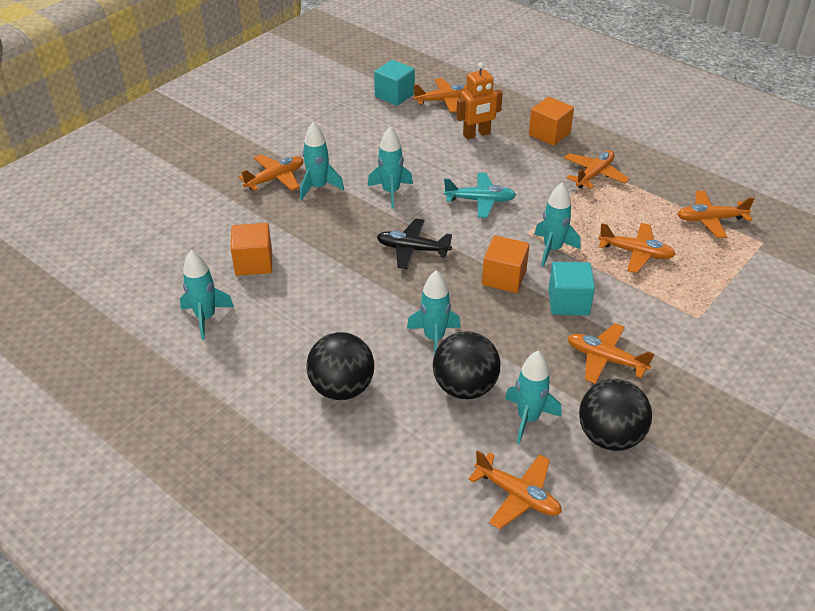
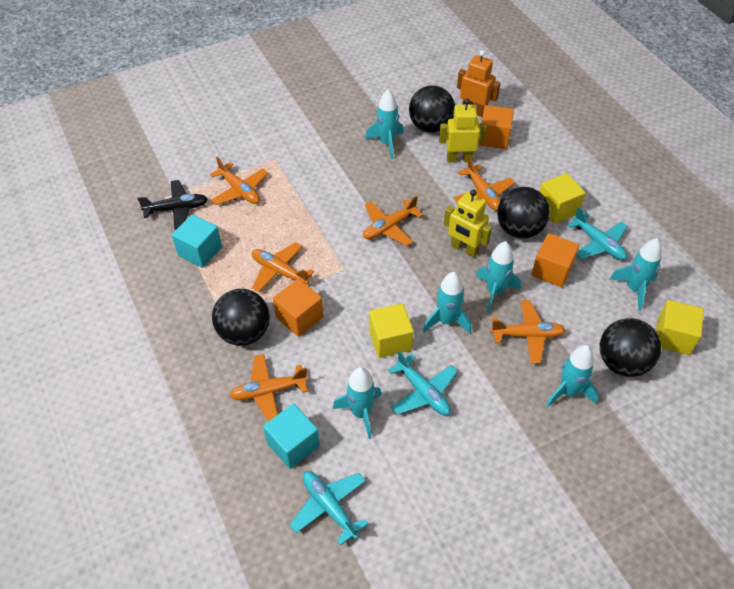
black ball: 3 -> 4
orange plane: 7 -> 6
turquoise plane: 1 -> 3
yellow cube: 0 -> 3
yellow robot: 0 -> 2

